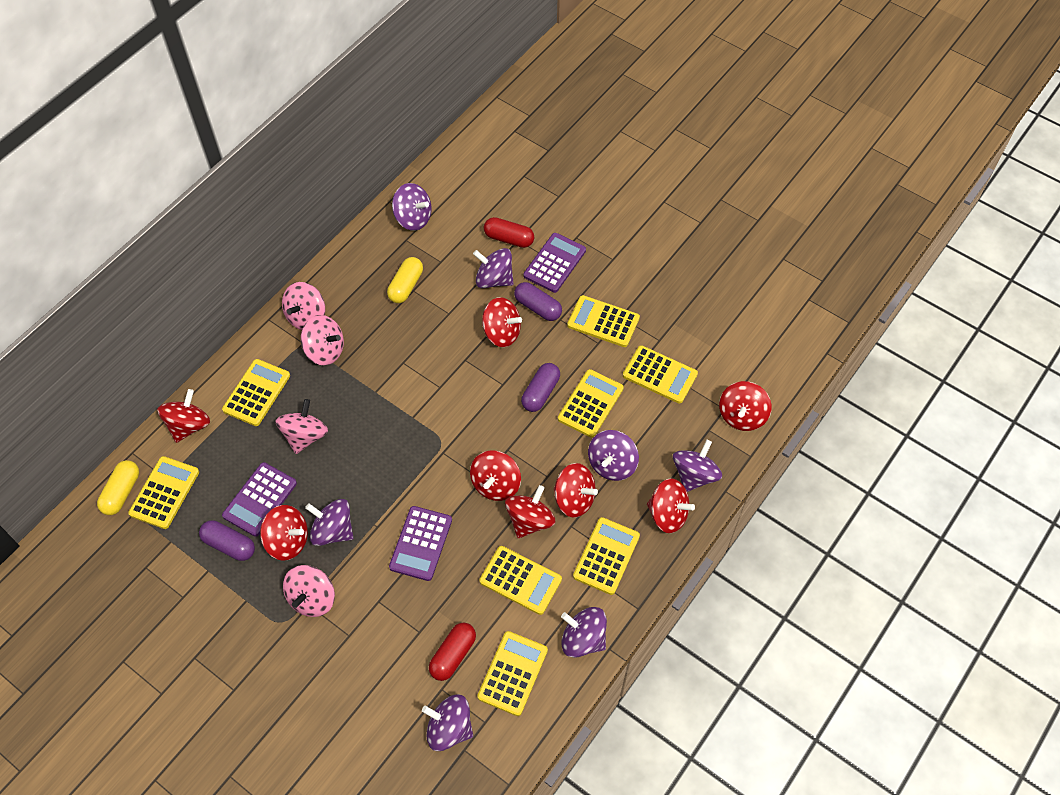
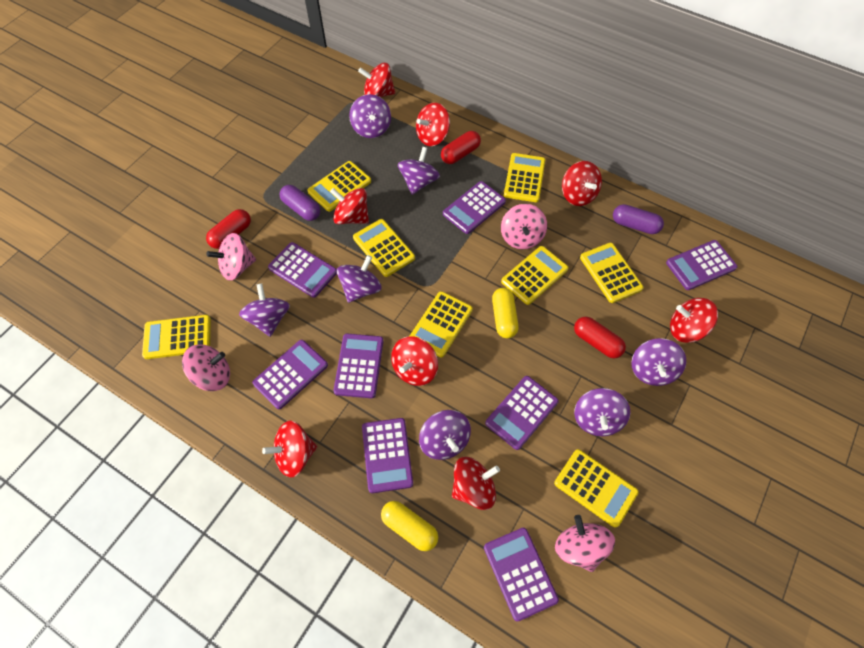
purple calculator: 3 -> 8
purple capsule: 3 -> 2
red capsule: 2 -> 3

